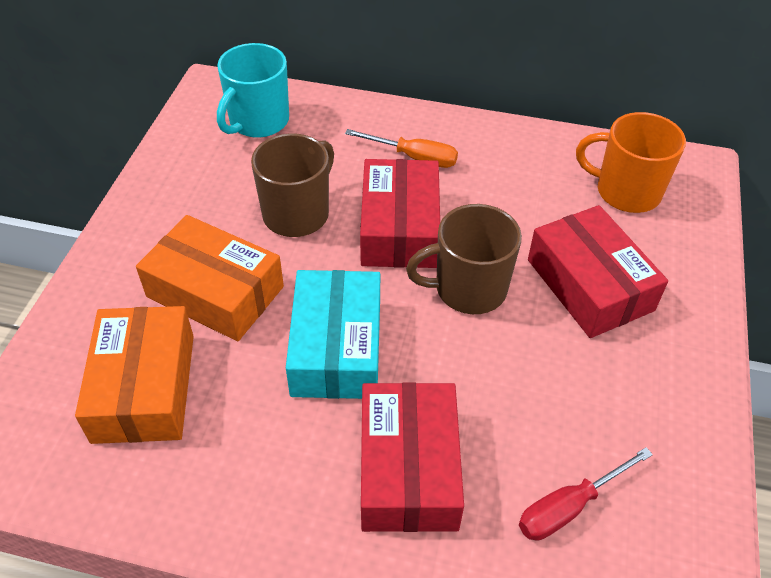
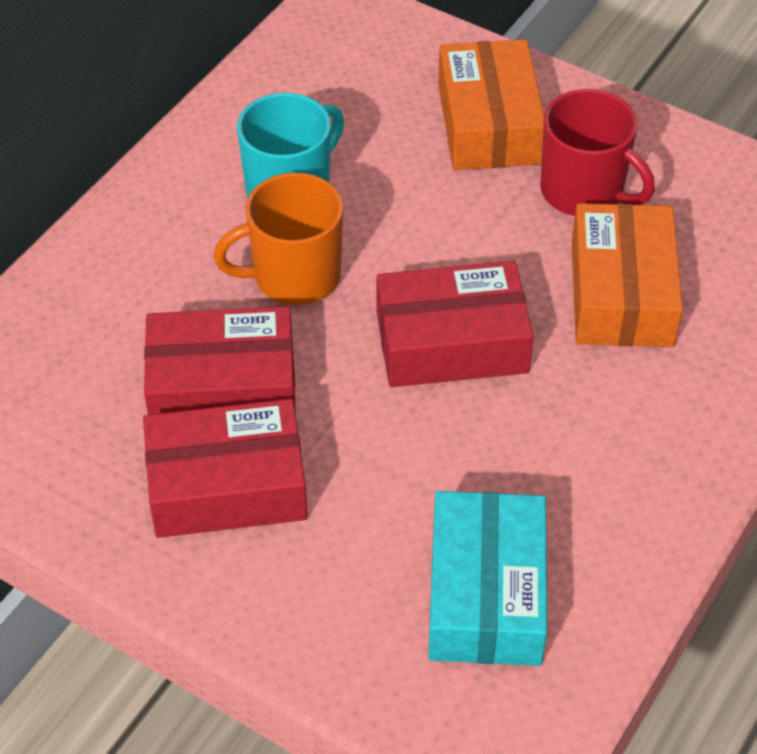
brown mug: 2 -> 0
orange screwdriver: 1 -> 0
red mug: 0 -> 1
red screwdriver: 1 -> 0

